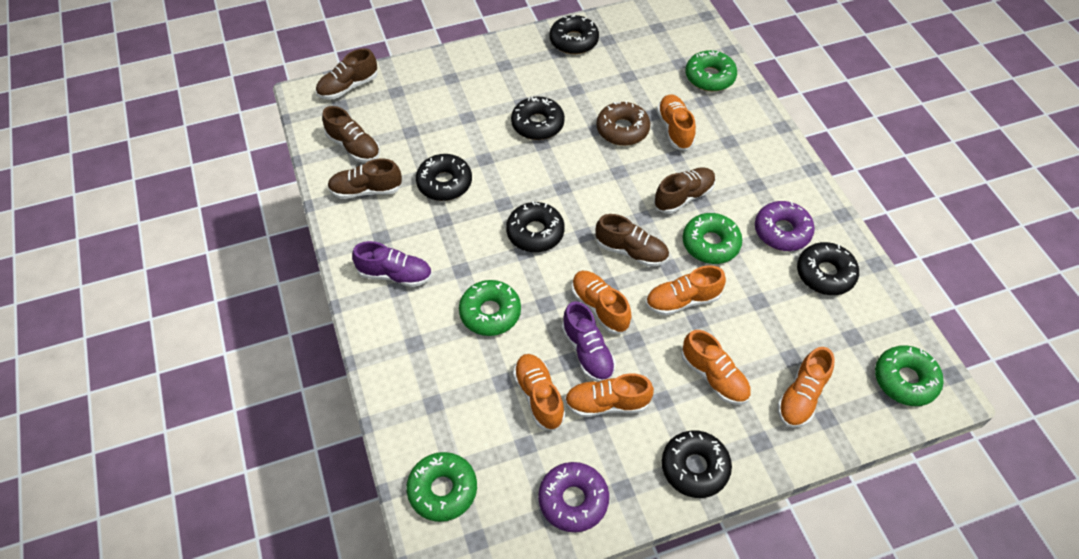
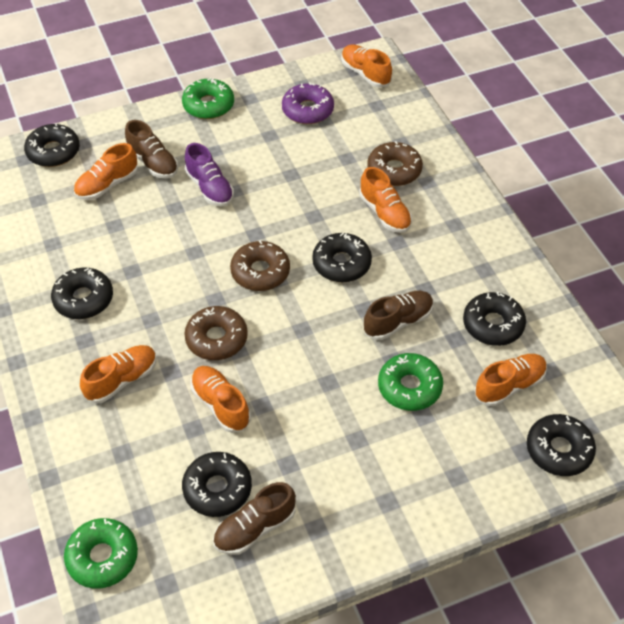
brown donut: 1 -> 3
brown shoe: 5 -> 3
green donut: 5 -> 3
orange shoe: 7 -> 6
purple donut: 2 -> 1
purple shoe: 2 -> 1

